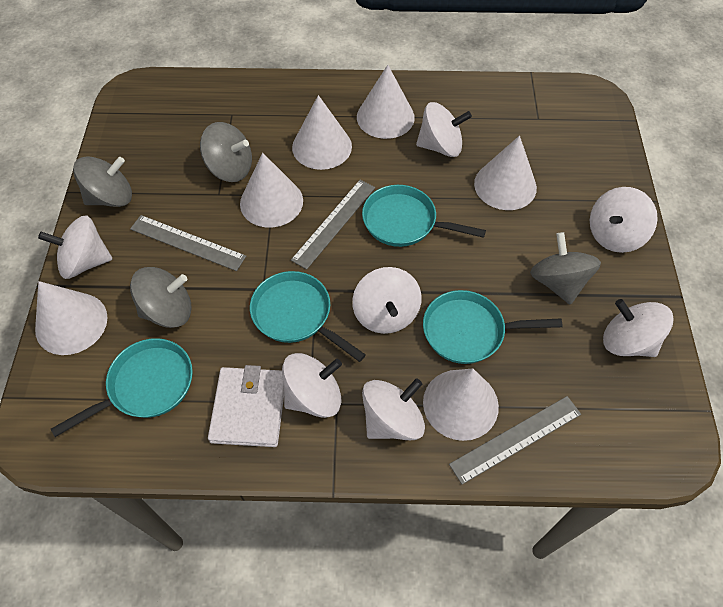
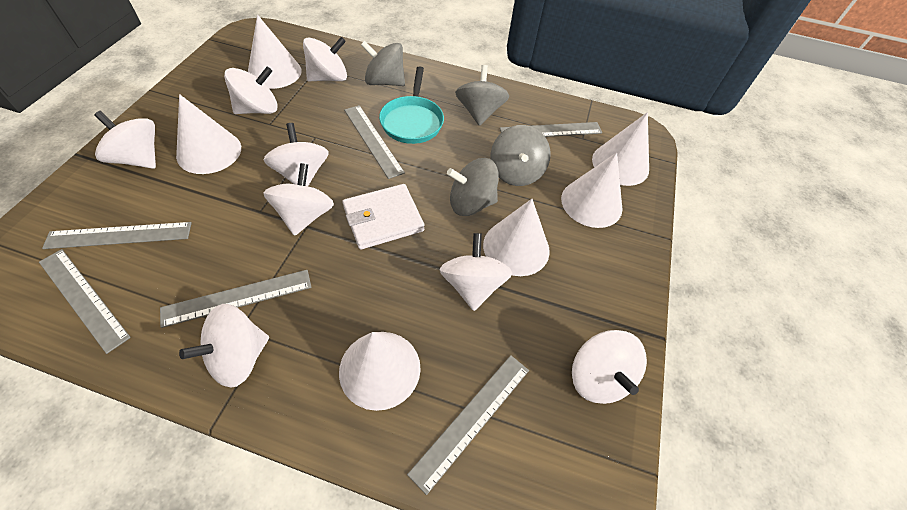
grey ruler: 3 -> 6
turquoise pan: 4 -> 1
white spinning top: 7 -> 8

